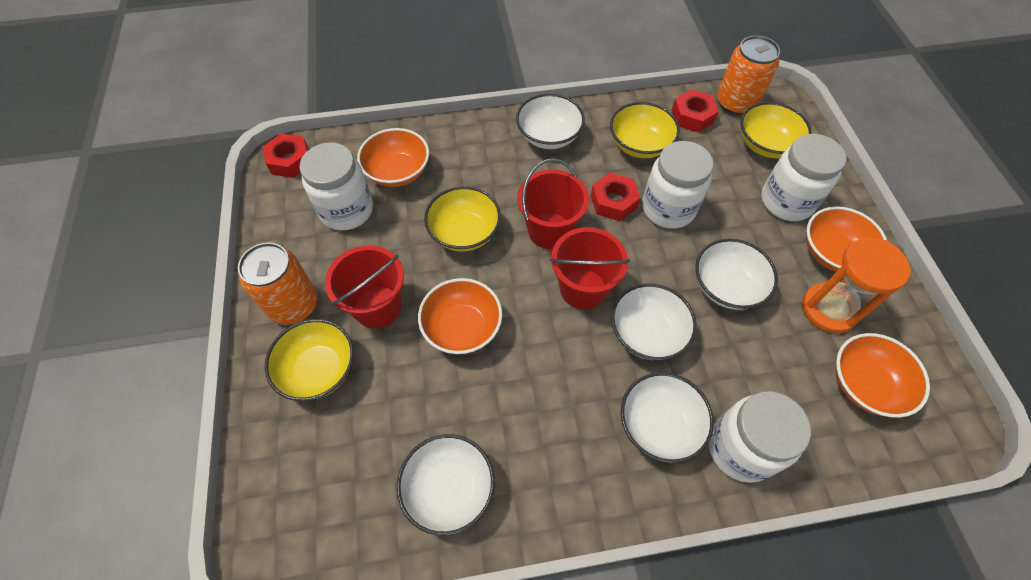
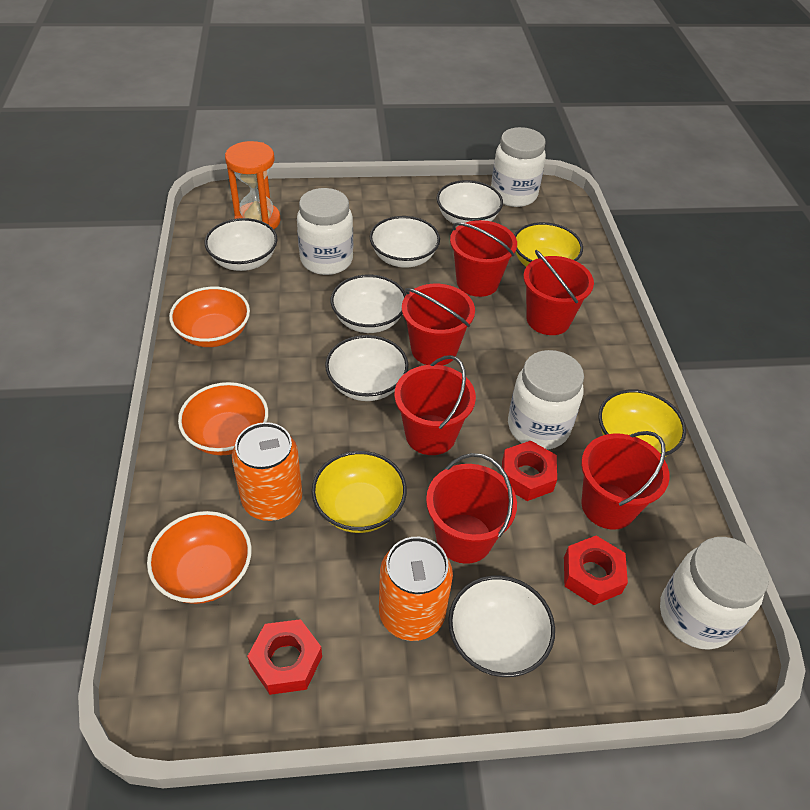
orange bowl: 4 -> 3
red bucket: 3 -> 6
white bowl: 5 -> 6
yellow bowl: 4 -> 3

